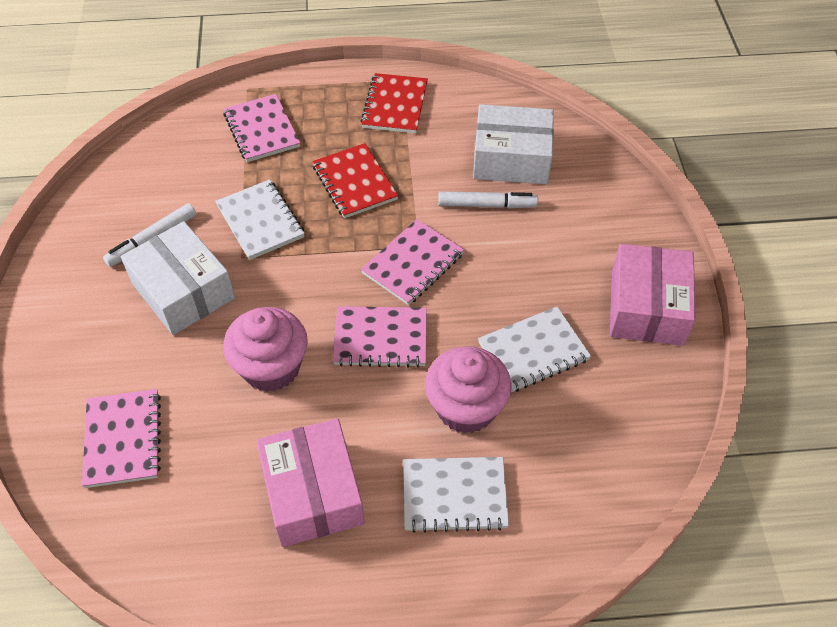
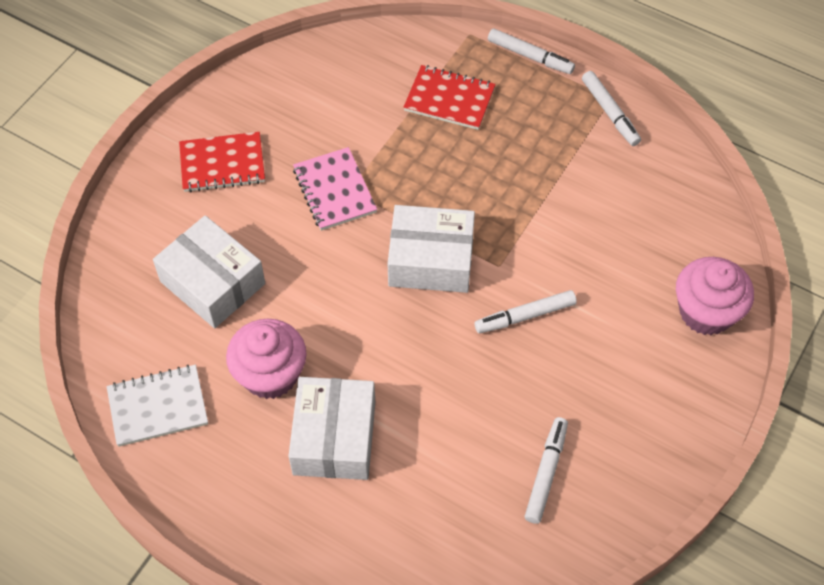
pink box: 2 -> 0
pink notebook: 4 -> 1
white box: 2 -> 3
white marker: 2 -> 4
white notebook: 3 -> 1

